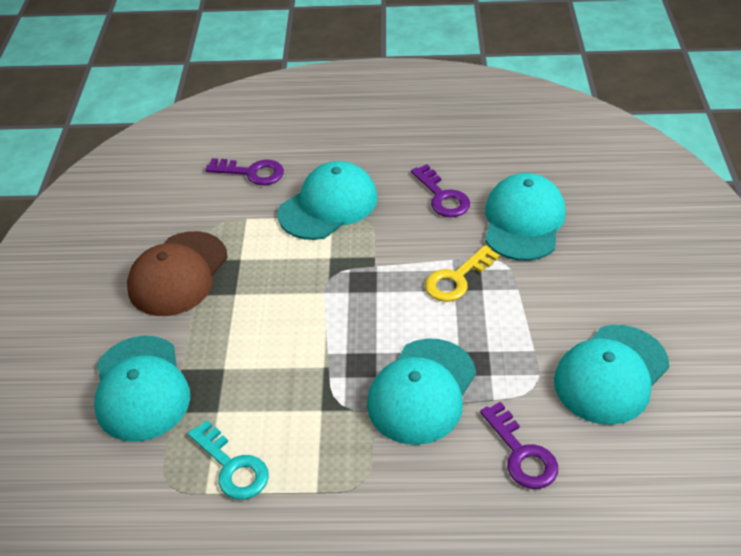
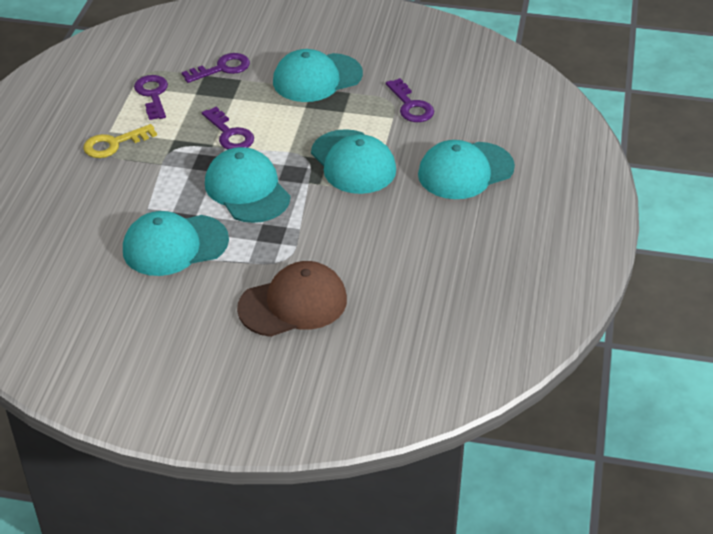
purple key: 3 -> 4
turquoise key: 1 -> 0

